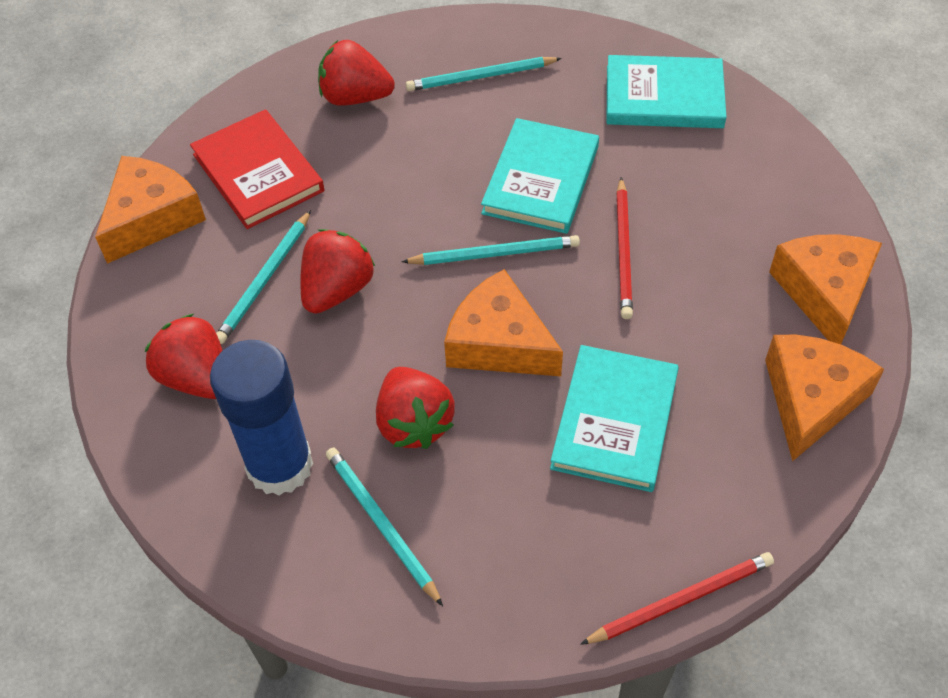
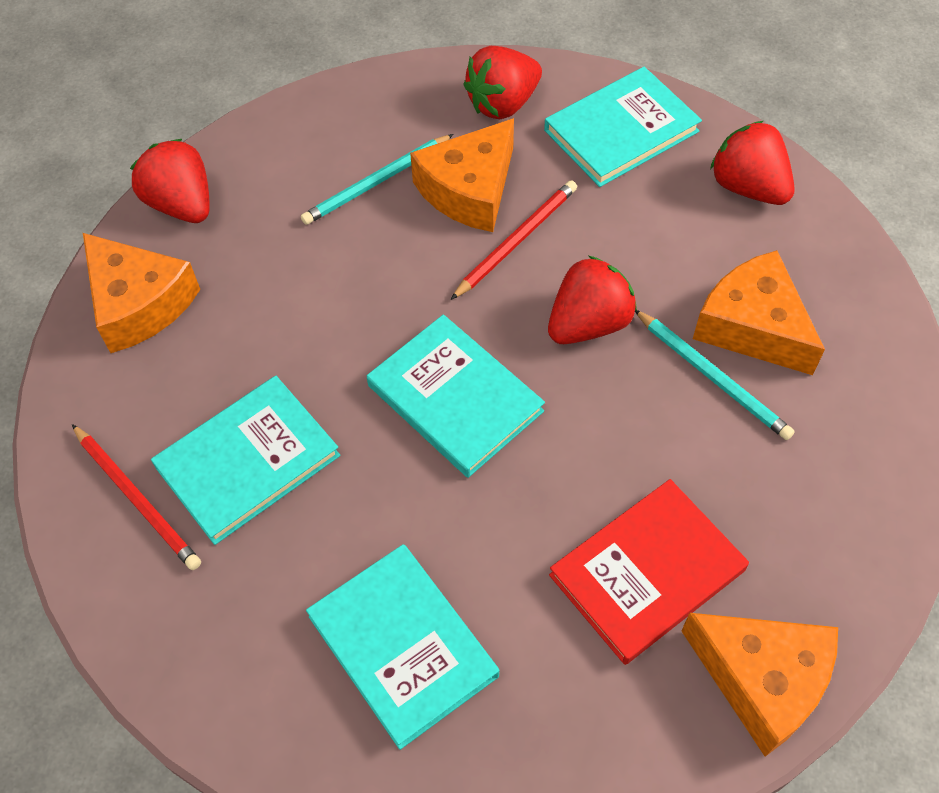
blue glue stick: 1 -> 0
turquoise book: 3 -> 4
turquoise pencil: 4 -> 2

